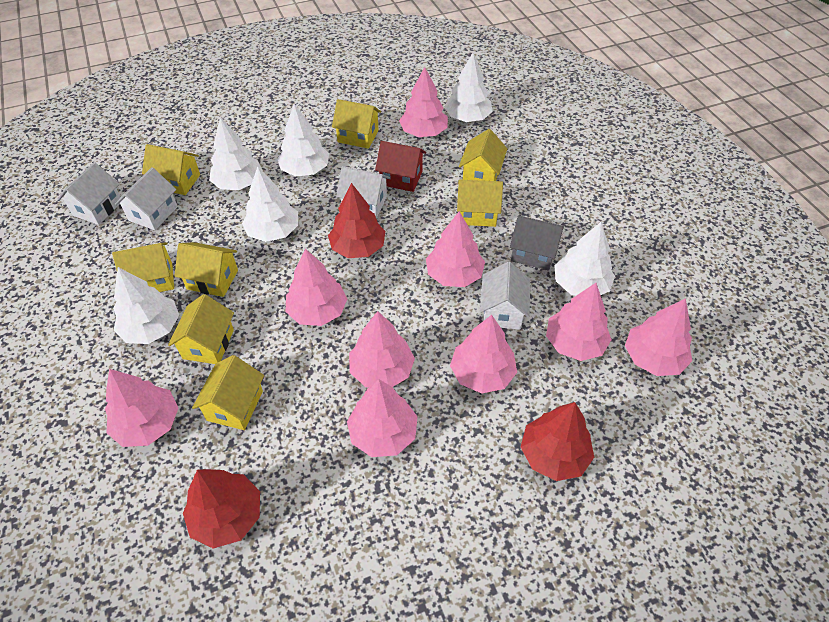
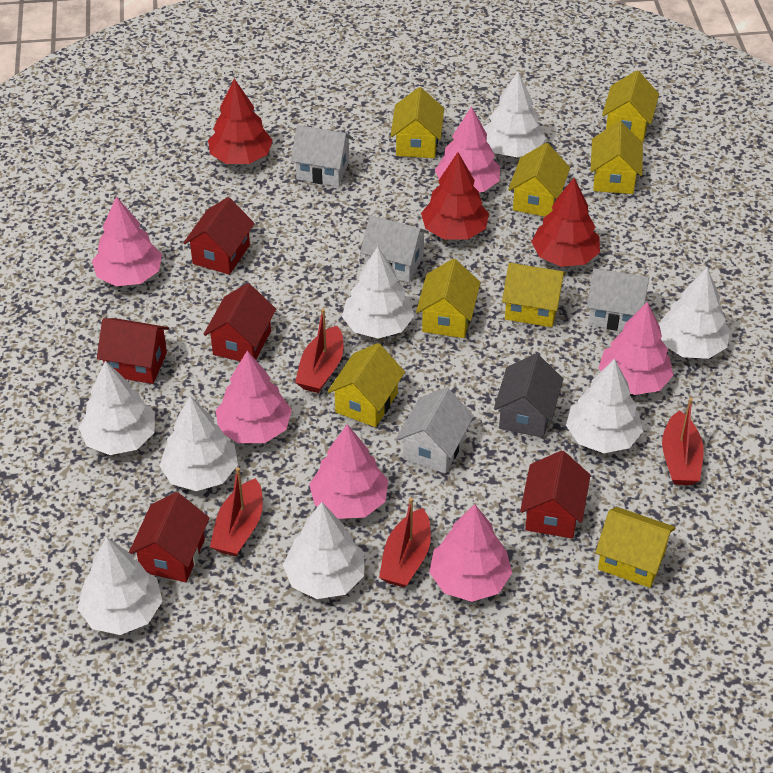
pink tree: 9 -> 6
red boat: 0 -> 4
red house: 1 -> 5
white tree: 6 -> 8

